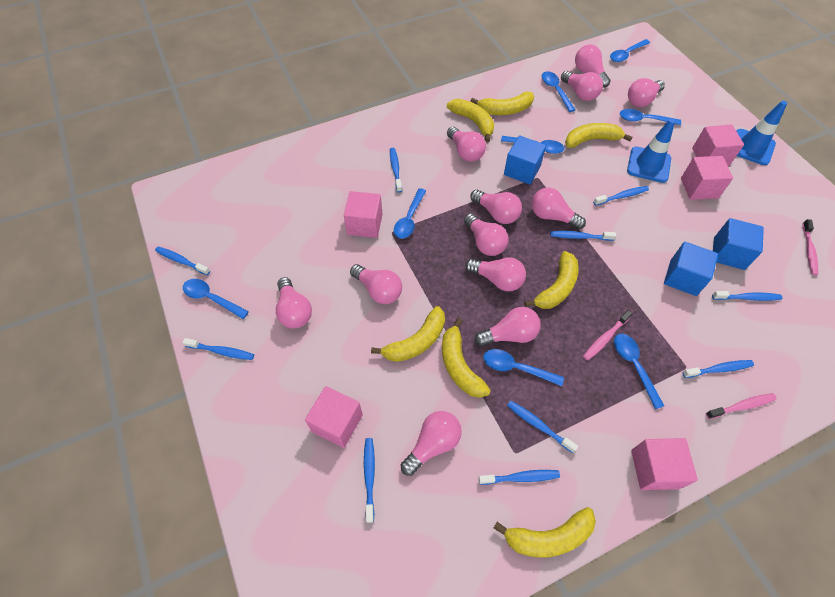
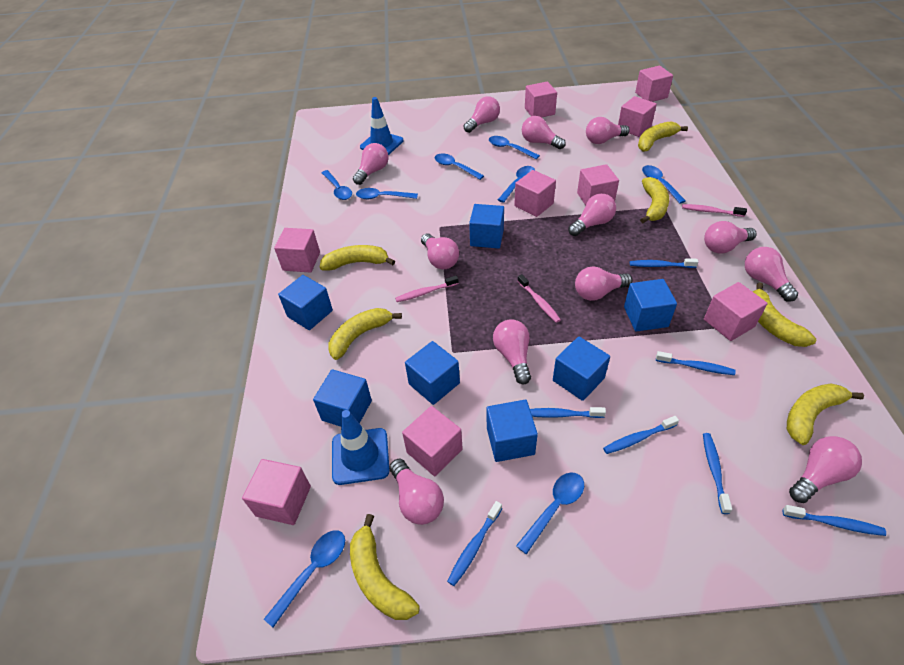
blue cube: 3 -> 7
blue toothbrush: 10 -> 7
pink cube: 5 -> 9

